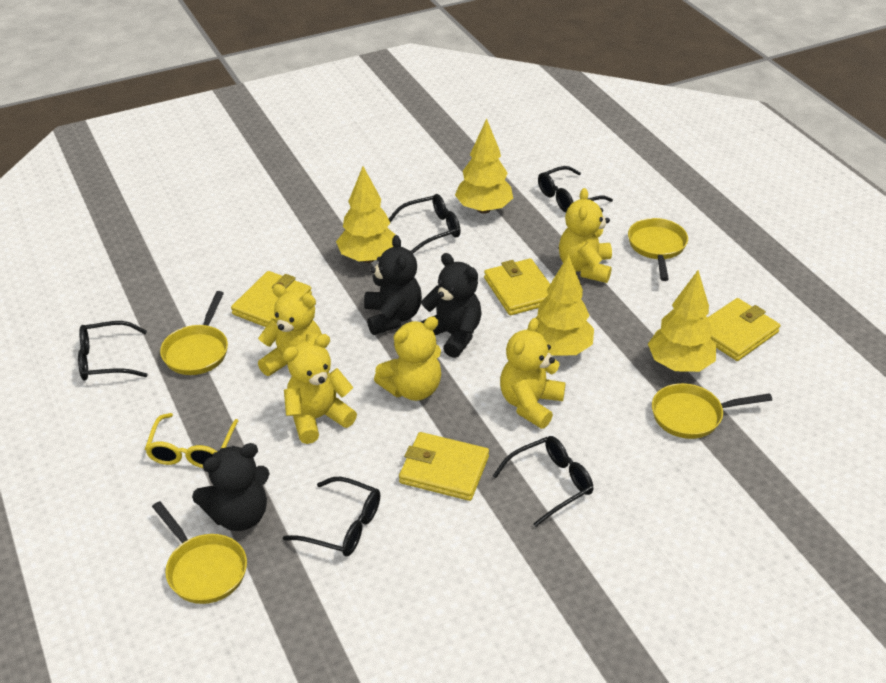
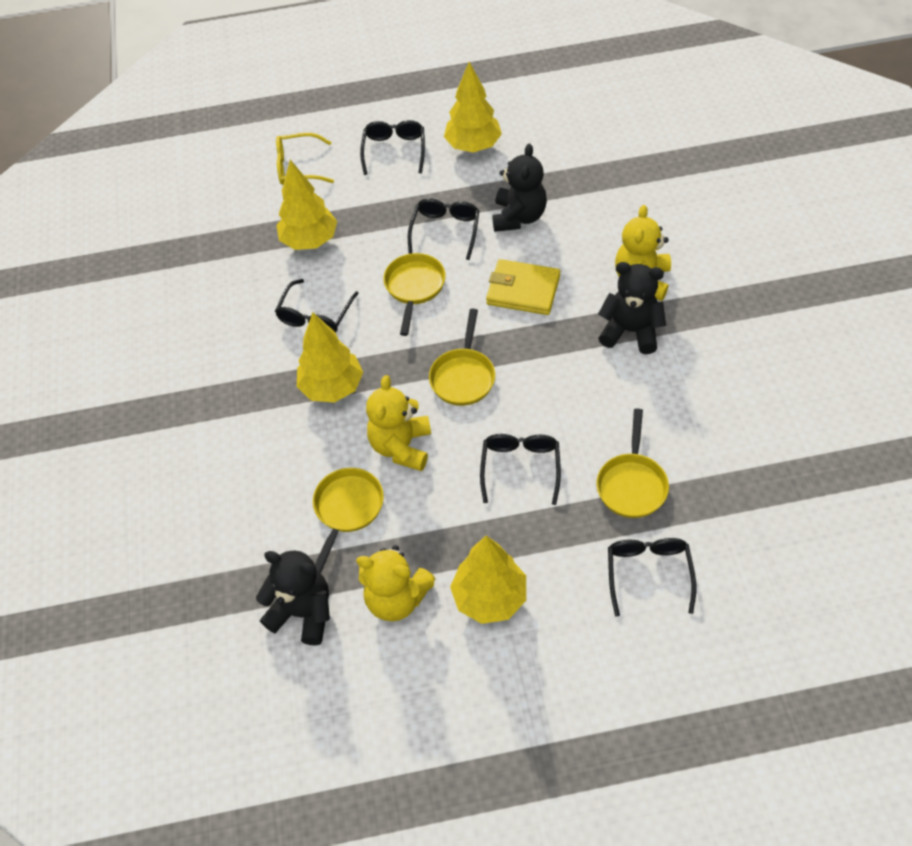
yellow teddy bear: 5 -> 3
yellow wallet: 4 -> 1

